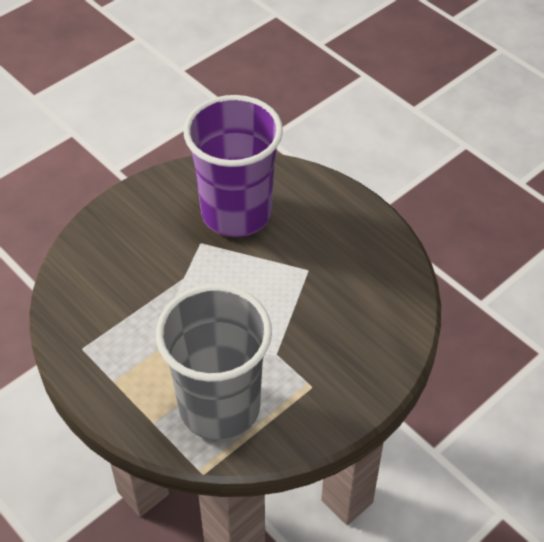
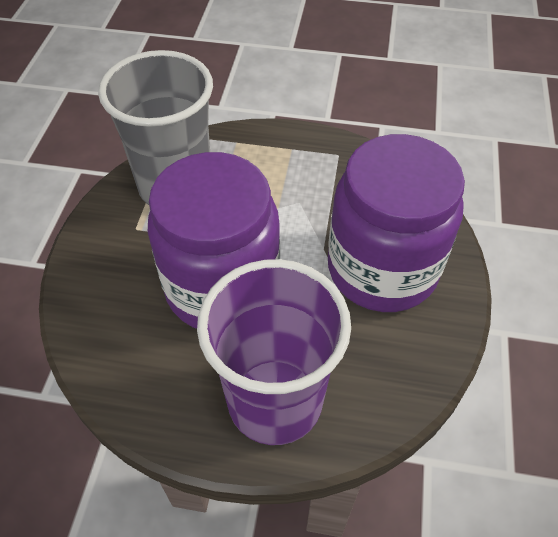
purple jar: 0 -> 2

